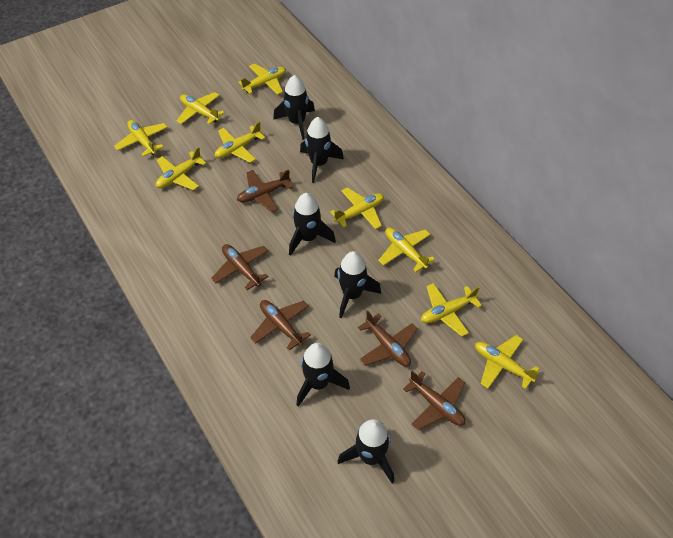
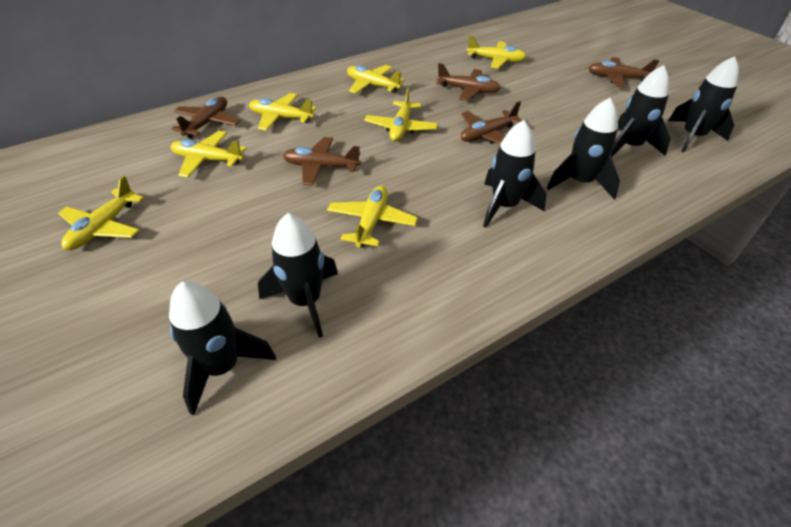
yellow plane: 9 -> 7

